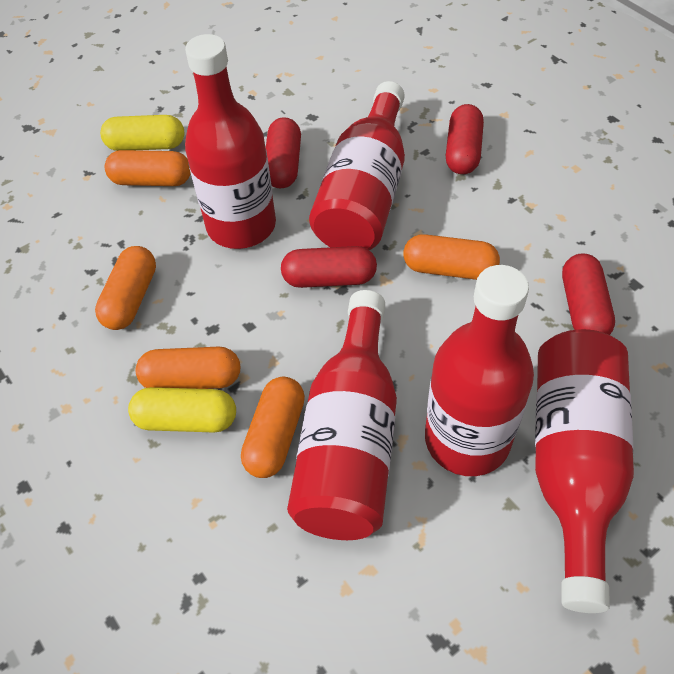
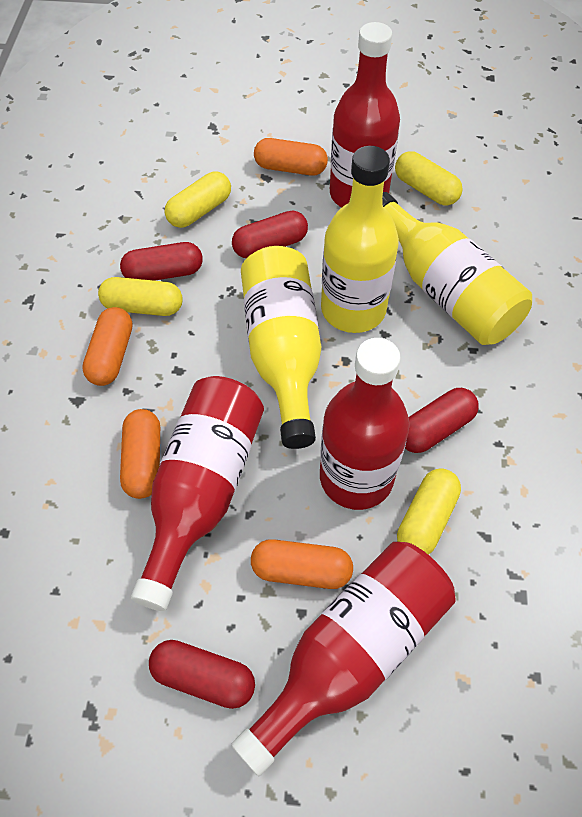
orange capsule: 5 -> 4
red bottle: 5 -> 4
yellow bottle: 0 -> 3
yellow capsule: 2 -> 4

